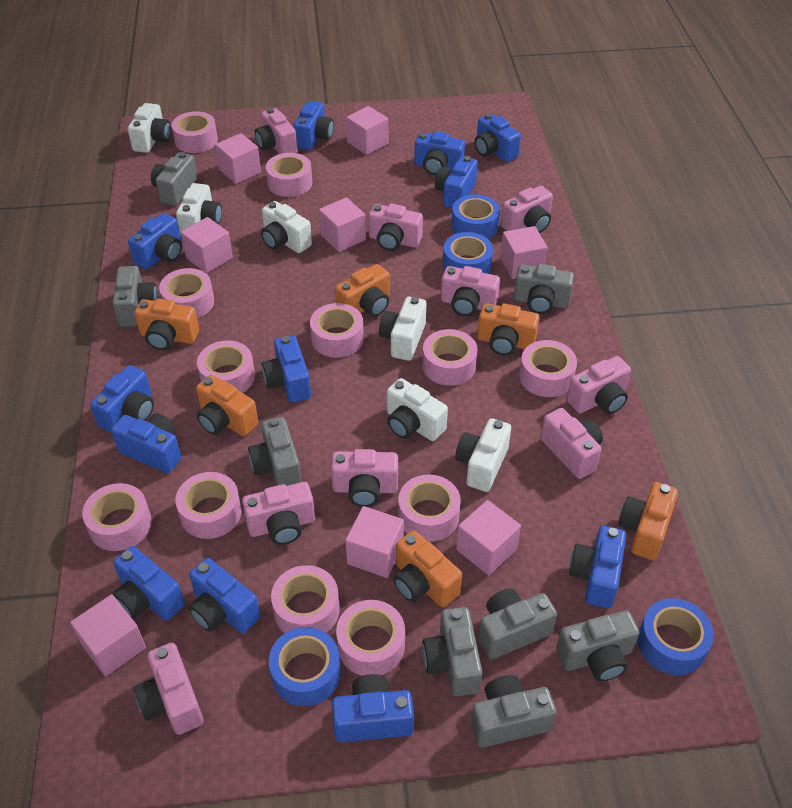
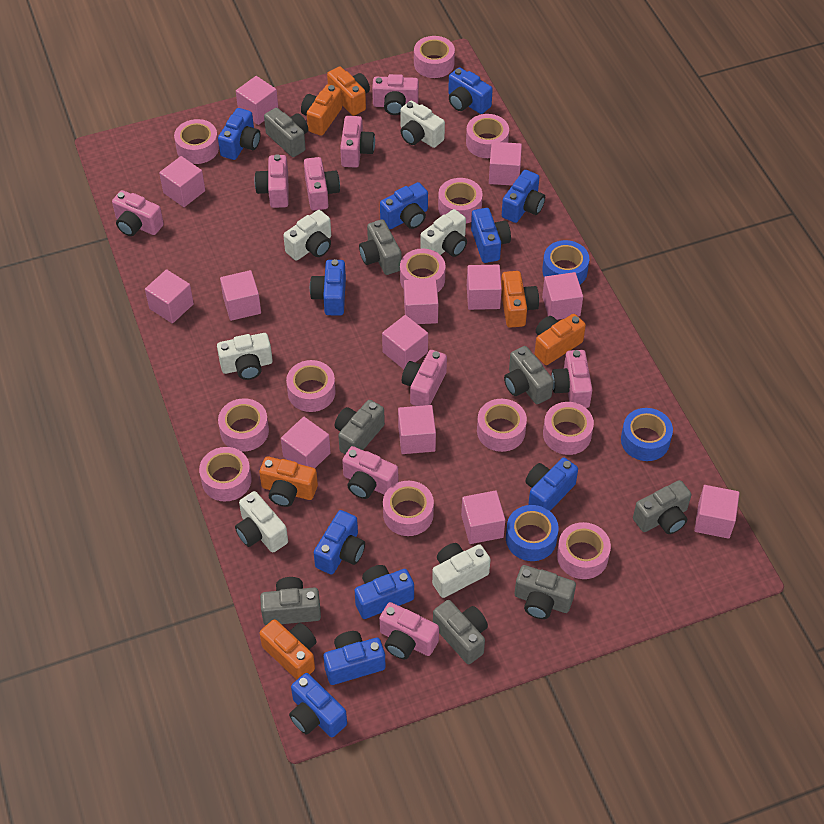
blue camera: 12 -> 11
blue tape: 4 -> 3
pink cube: 8 -> 13

